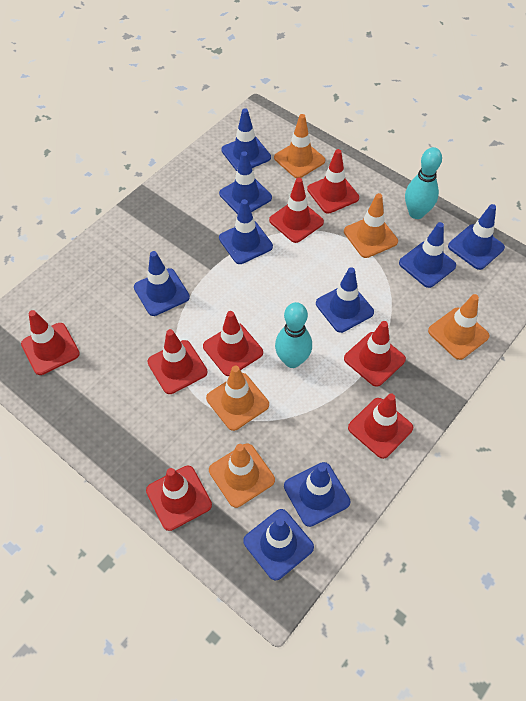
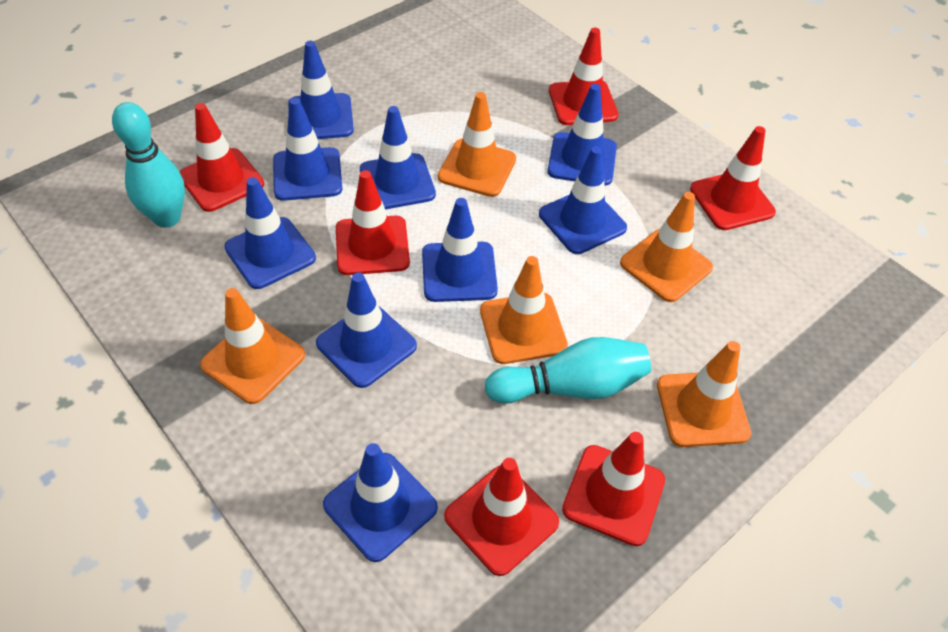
red traffic cone: 8 -> 6

